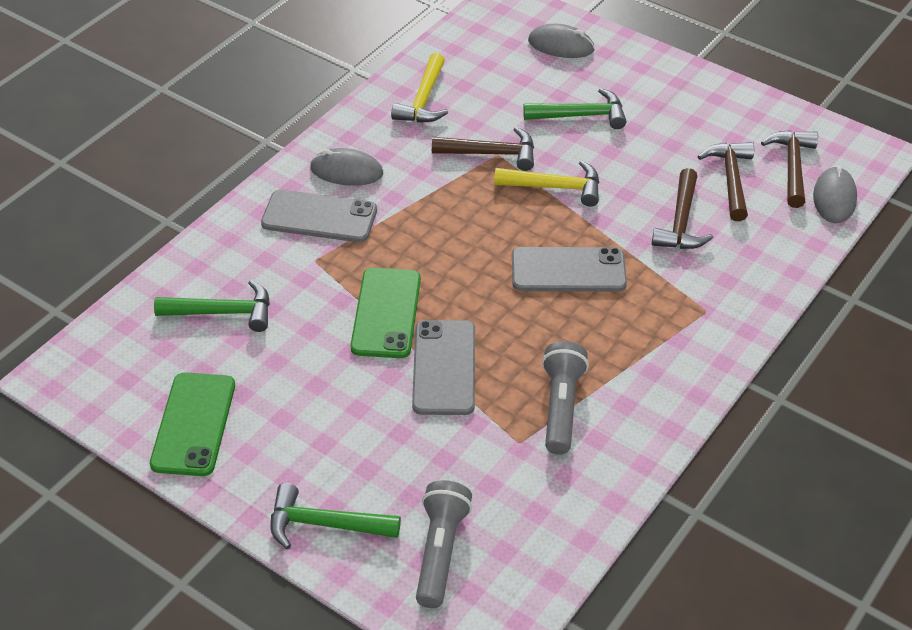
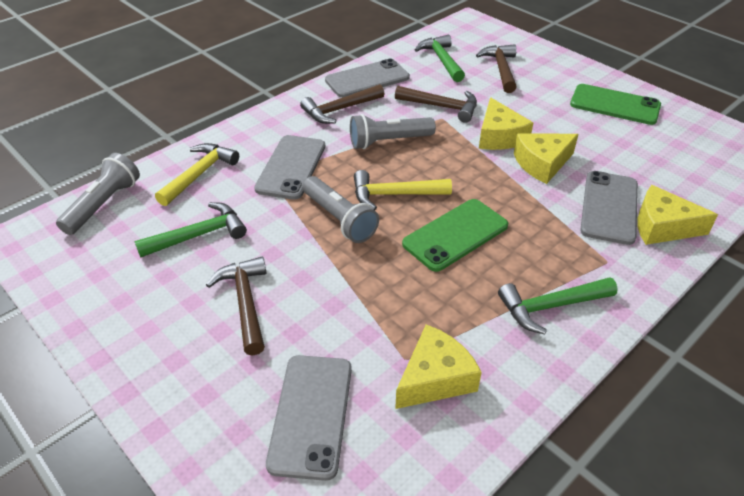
grey flashlight: 2 -> 3
grey mouse: 3 -> 0
grey phone: 3 -> 4
yellow cheese: 0 -> 4

